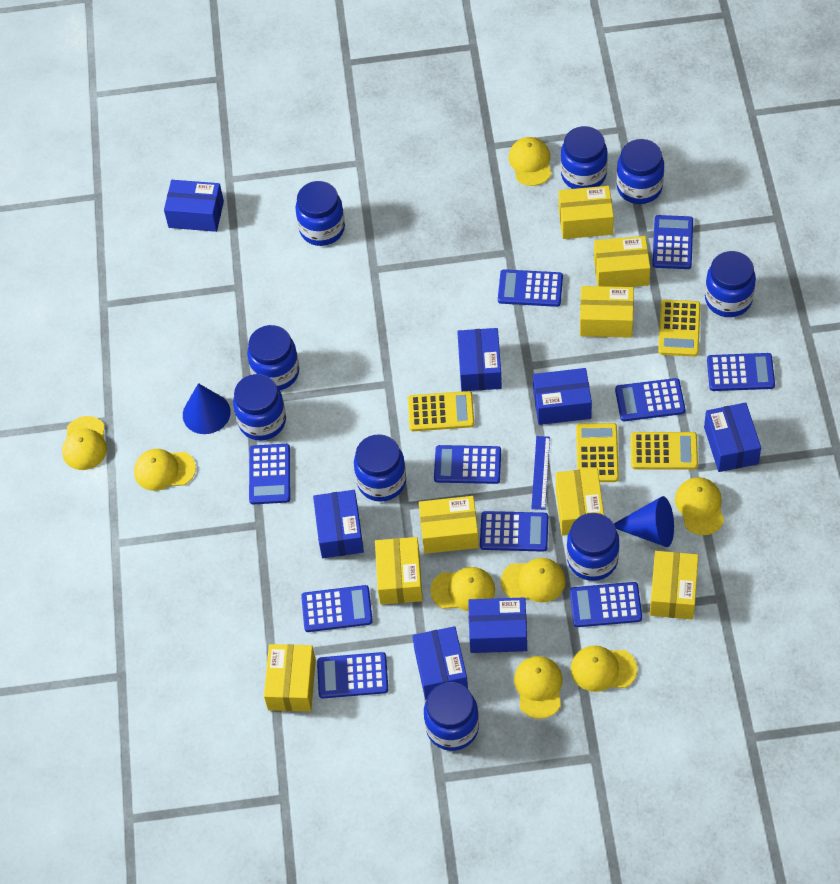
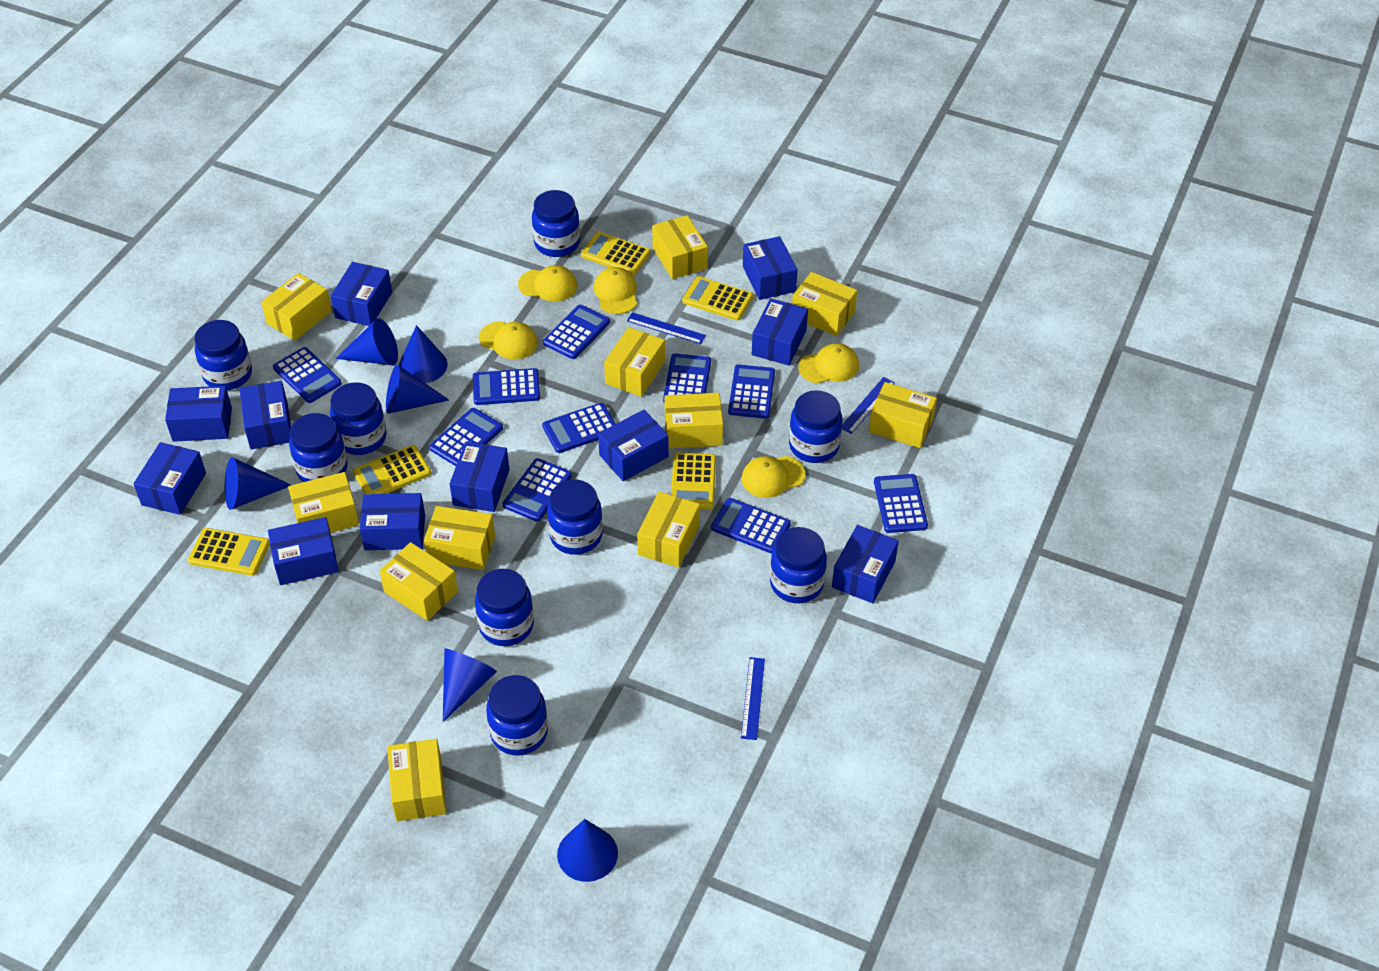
blue box: 7 -> 11
blue cone: 2 -> 6
blue ruler: 1 -> 3
yellow box: 8 -> 11
yellow calculator: 4 -> 5
yellow cap: 8 -> 5

